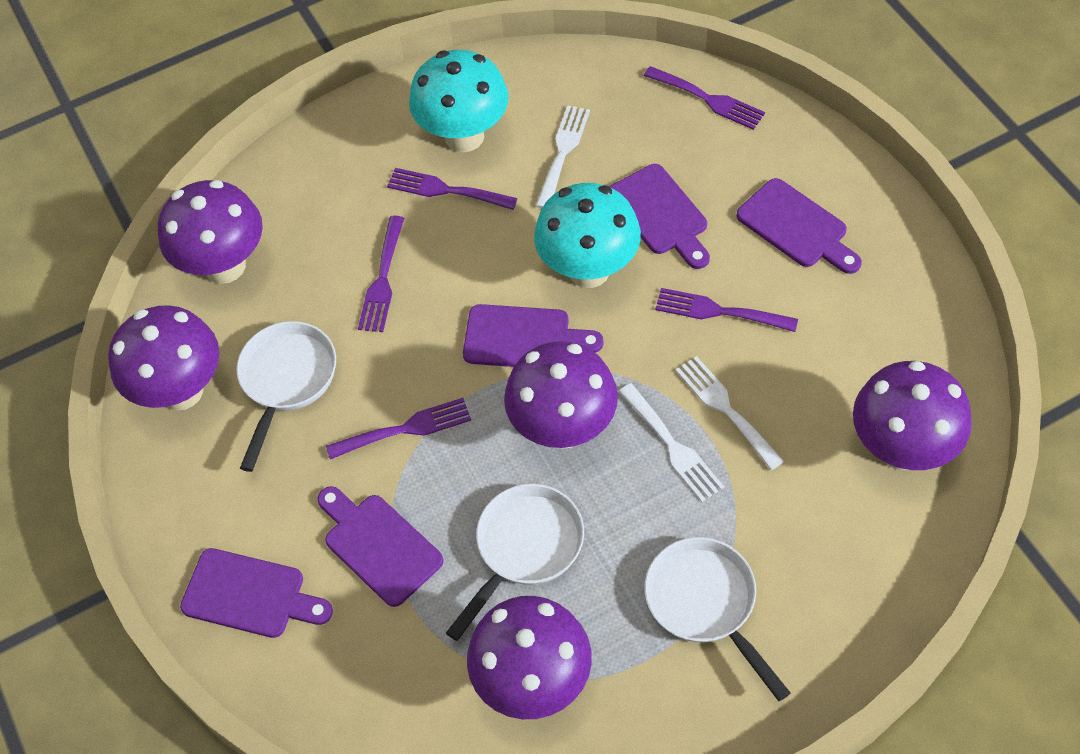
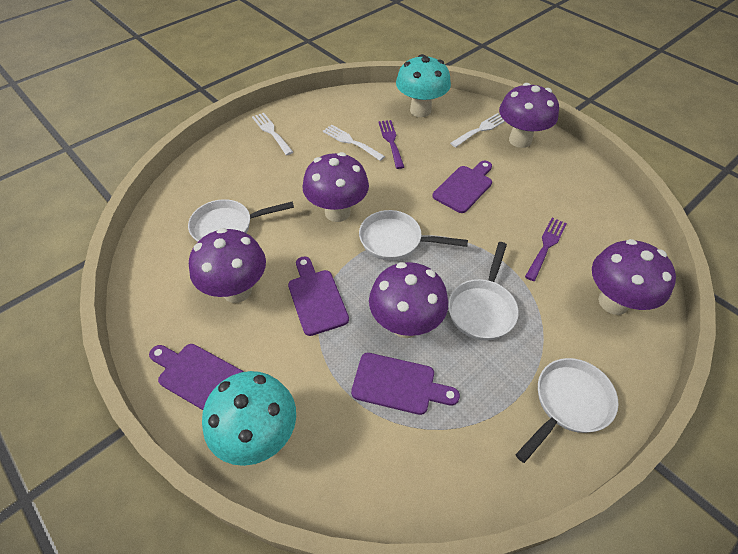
purple cutting board: 5 -> 4
purple fork: 5 -> 2
white pan: 3 -> 4

